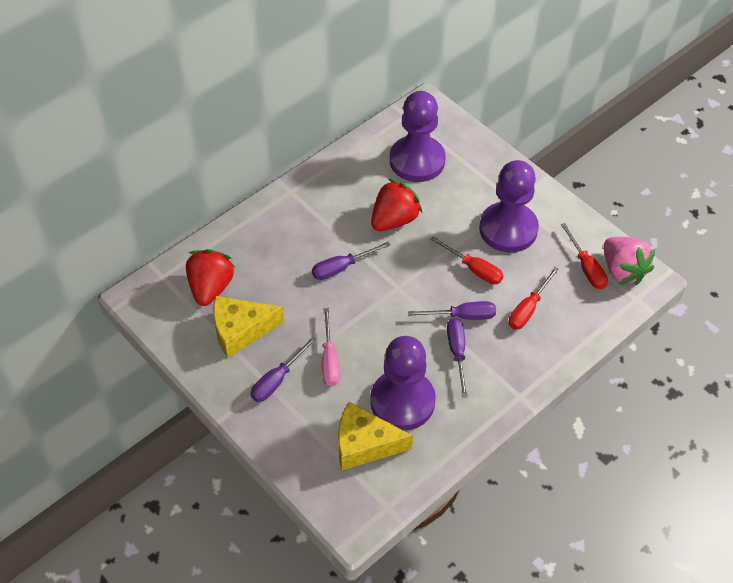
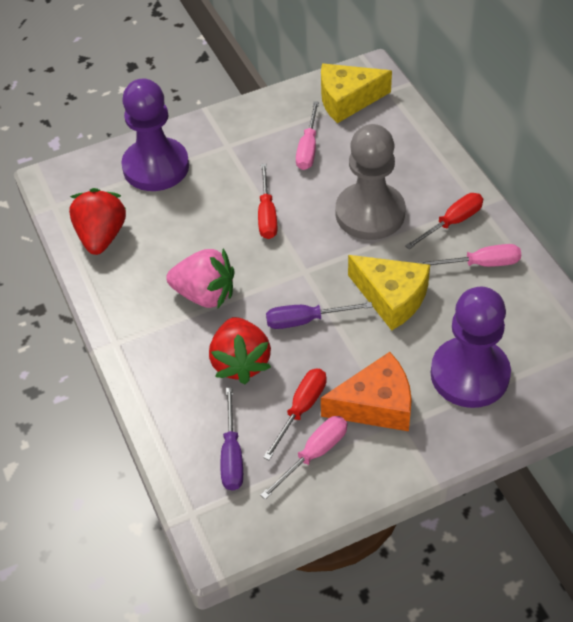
grey pawn: 0 -> 1
orange cheese: 0 -> 1
pink screwdriver: 1 -> 3
purple pawn: 3 -> 2
purple screwdriver: 4 -> 2

